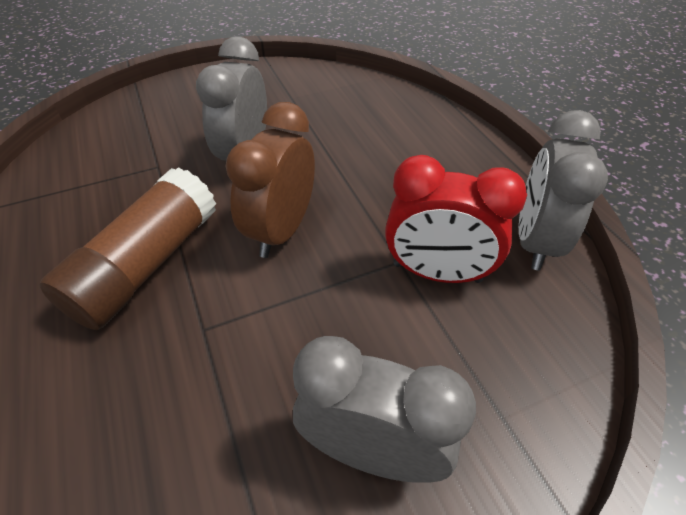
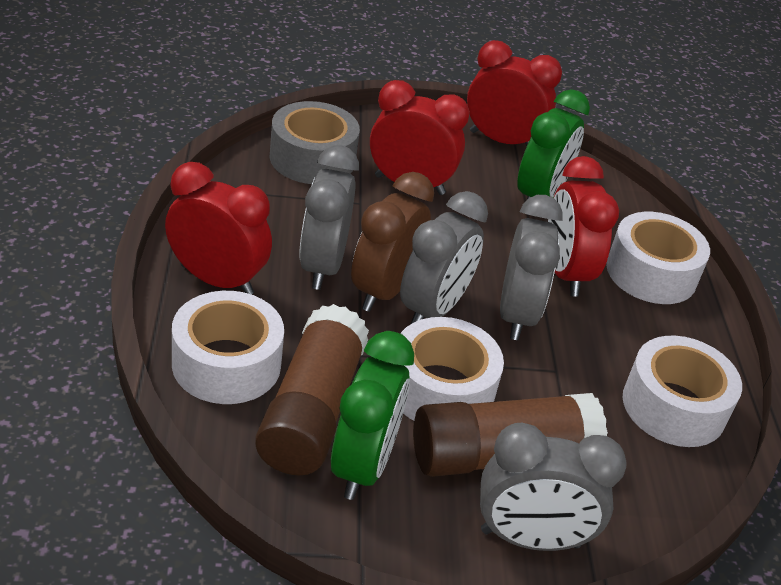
brown glue stick: 1 -> 2
green clock: 0 -> 2
grey clock: 3 -> 4
grey tape: 0 -> 1
red clock: 1 -> 4
white tape: 0 -> 4

